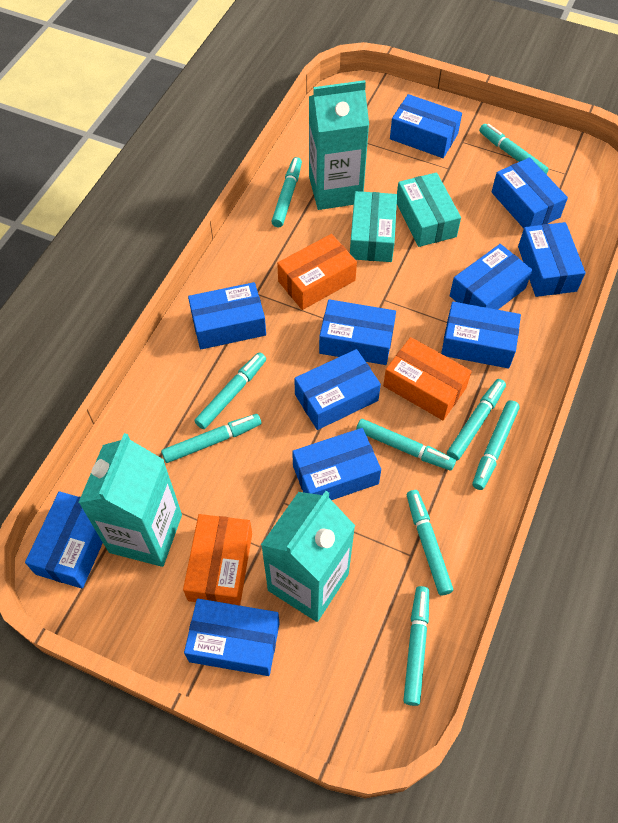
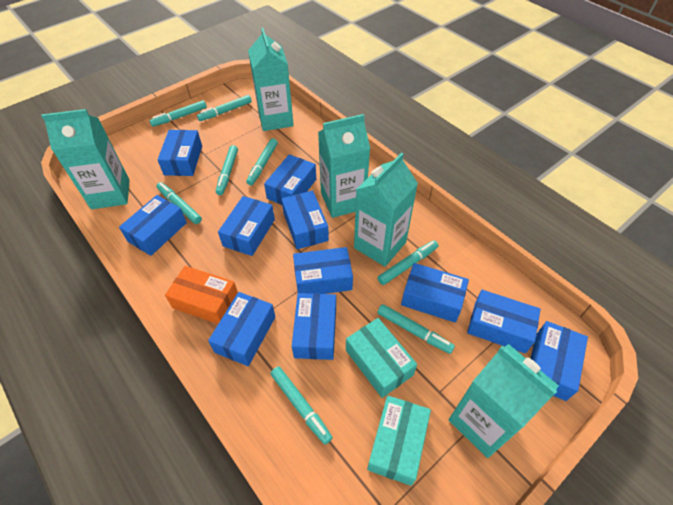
orange box: 3 -> 1
turquoise carton: 3 -> 5
turquoise marker: 9 -> 8

